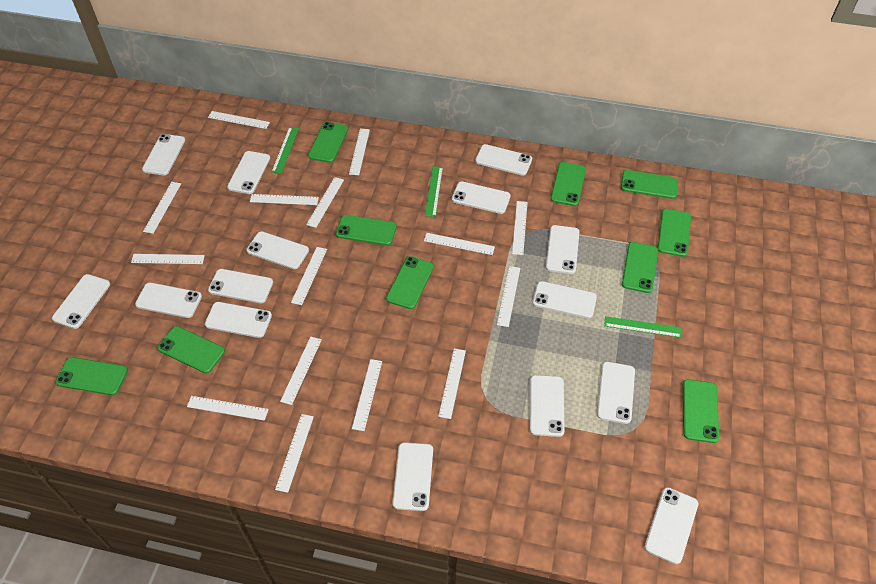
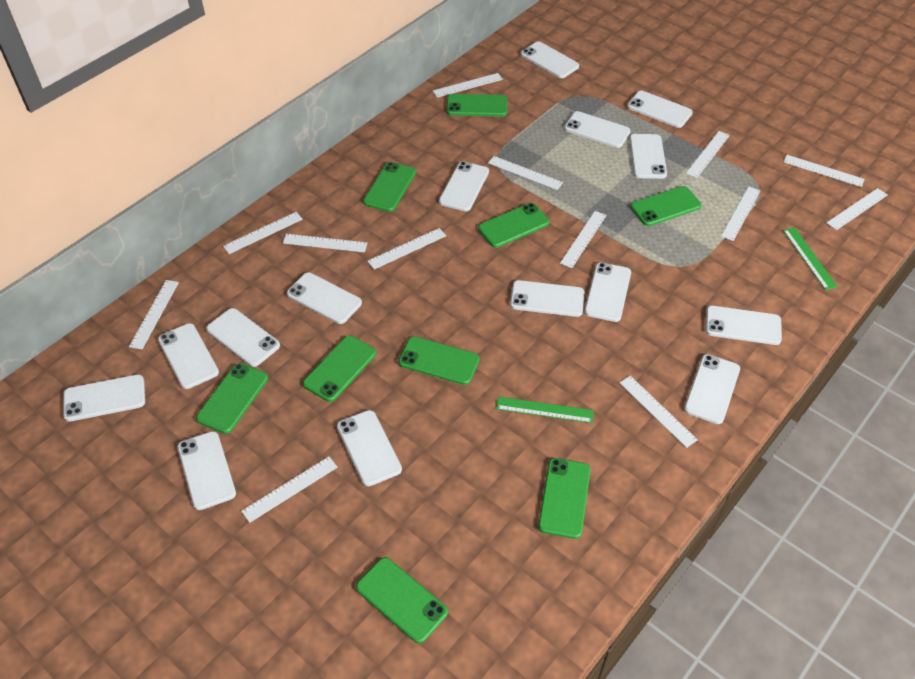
green phone: 10 -> 9
green ruler: 3 -> 2
white ruler: 15 -> 13

